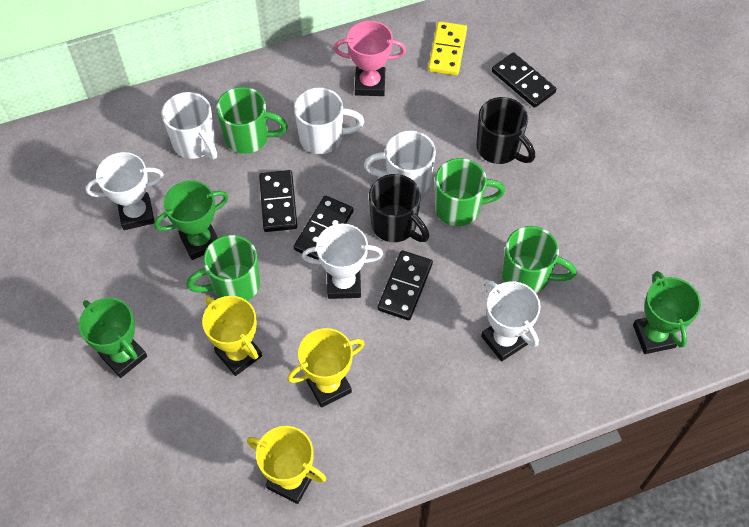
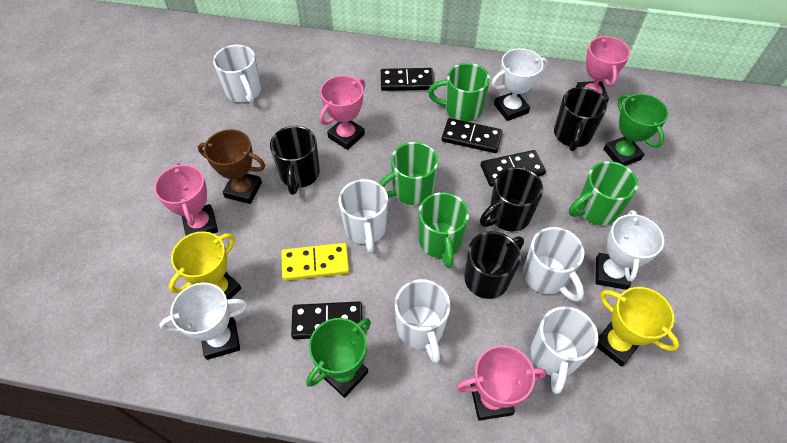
black mug: 2 -> 4
brown trophy: 0 -> 1
green trophy: 3 -> 2
pink trophy: 1 -> 4
white mug: 3 -> 5
yellow trophy: 3 -> 2

